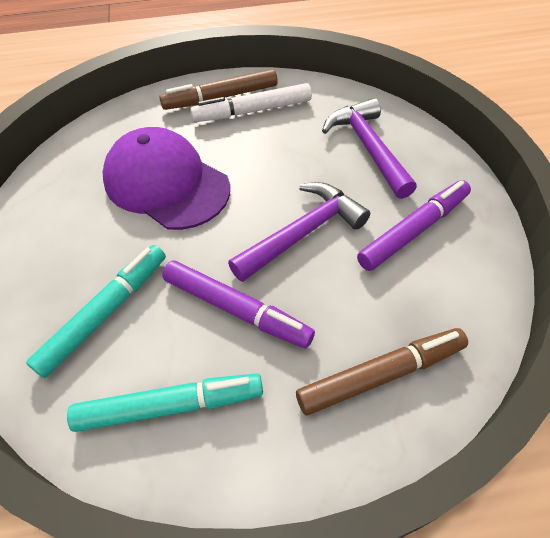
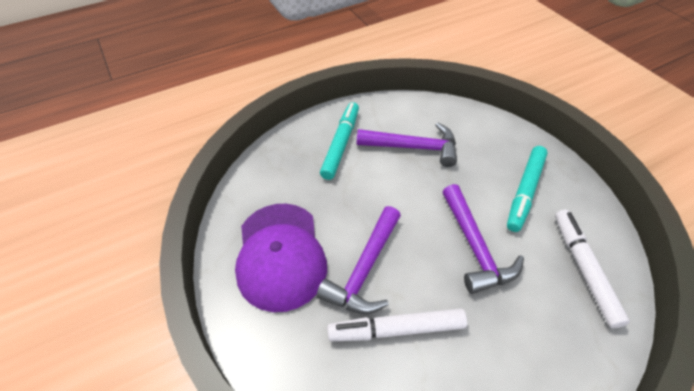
brown marker: 2 -> 0
purple hammer: 2 -> 3
purple marker: 2 -> 0
white marker: 1 -> 2

